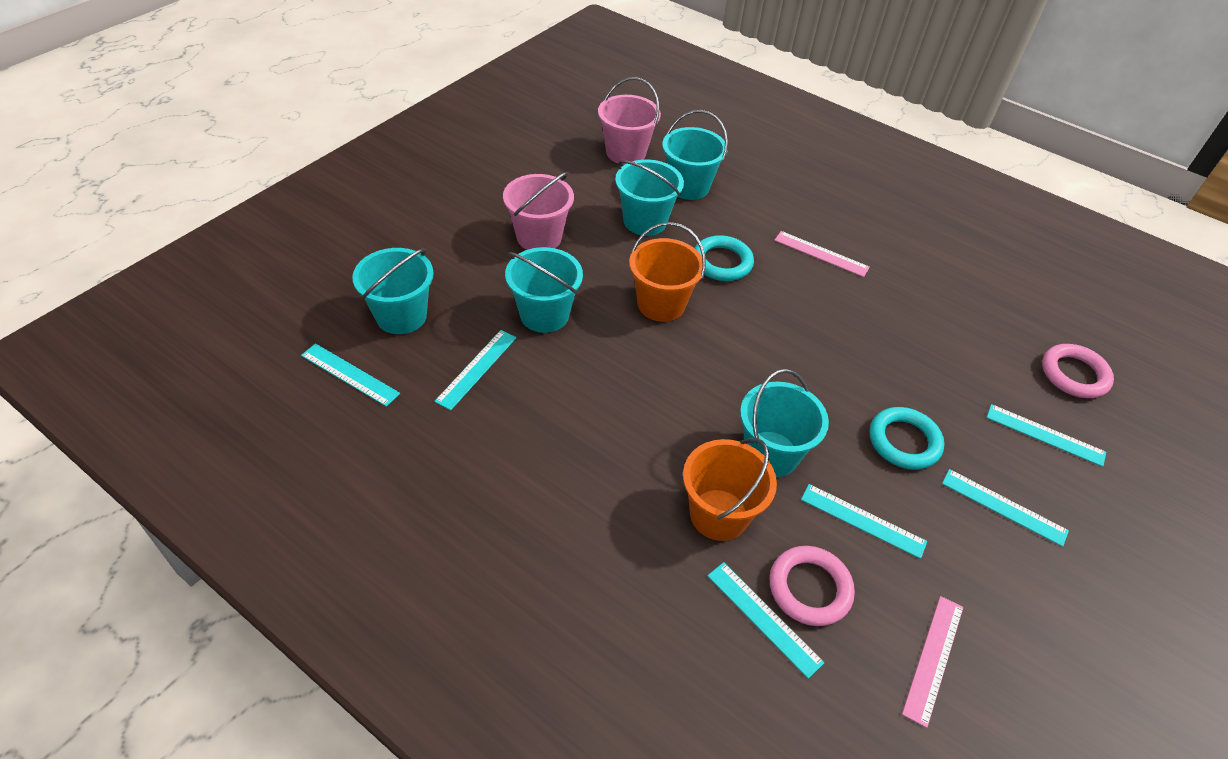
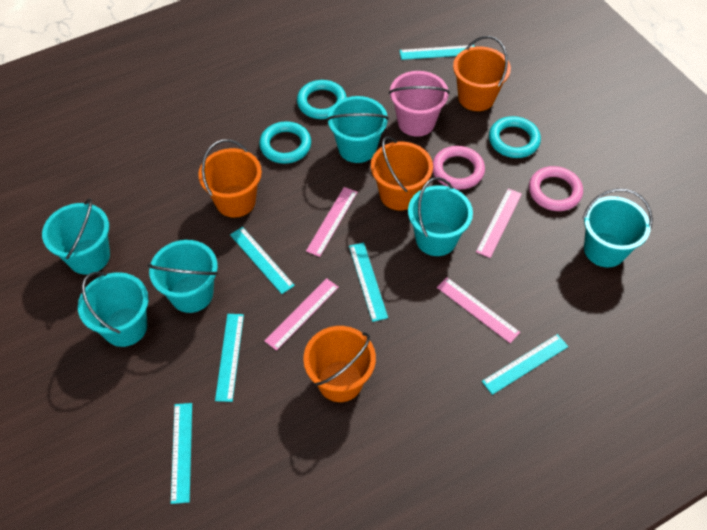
orange bucket: 2 -> 4
pink bucket: 2 -> 1
pink ruler: 2 -> 4
turquoise bucket: 5 -> 6
turquoise ring: 2 -> 3

